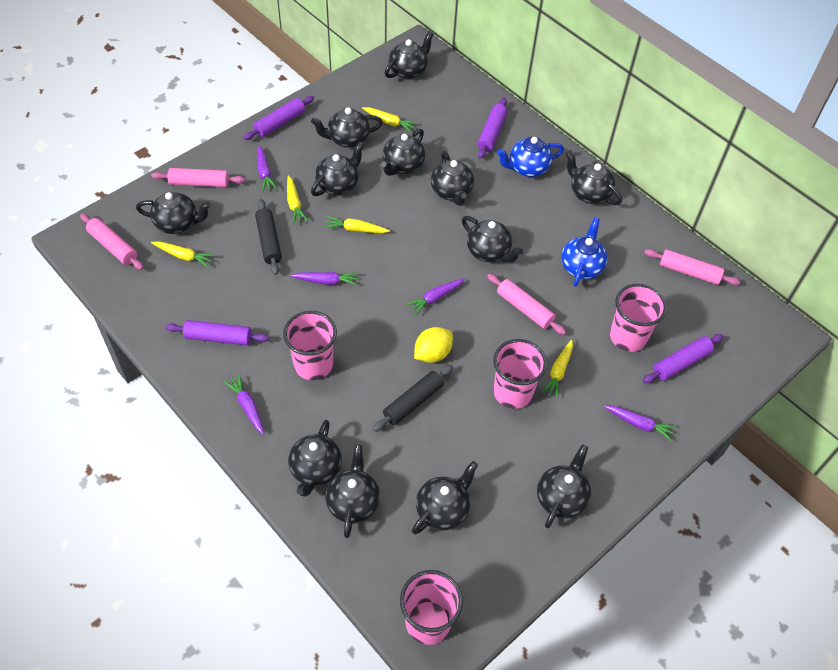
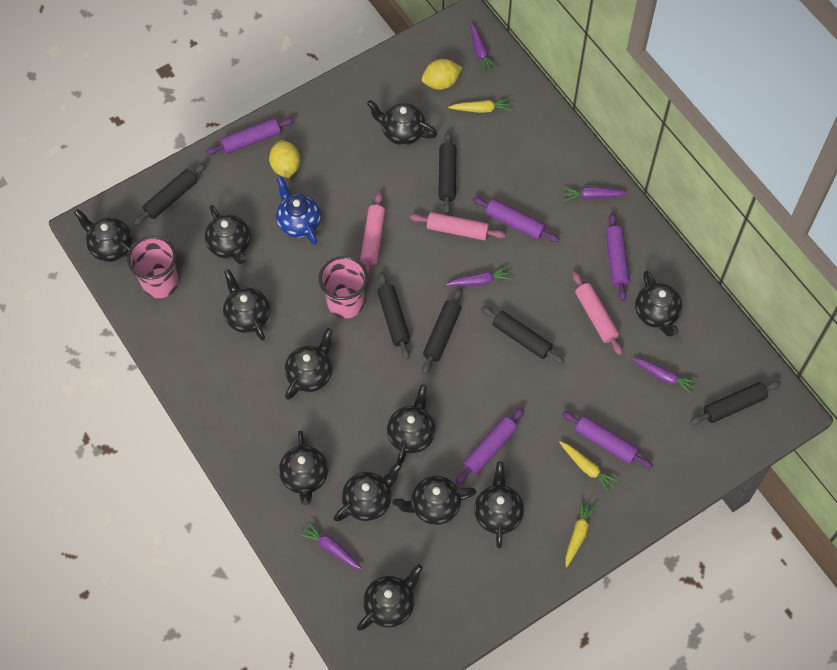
black rolling pin: 2 -> 6
blue teapot: 2 -> 1
pink cup: 4 -> 2
pink rolling pin: 4 -> 3
purple rolling pin: 4 -> 5
yellow carrot: 5 -> 3
yellow lemon: 1 -> 2

